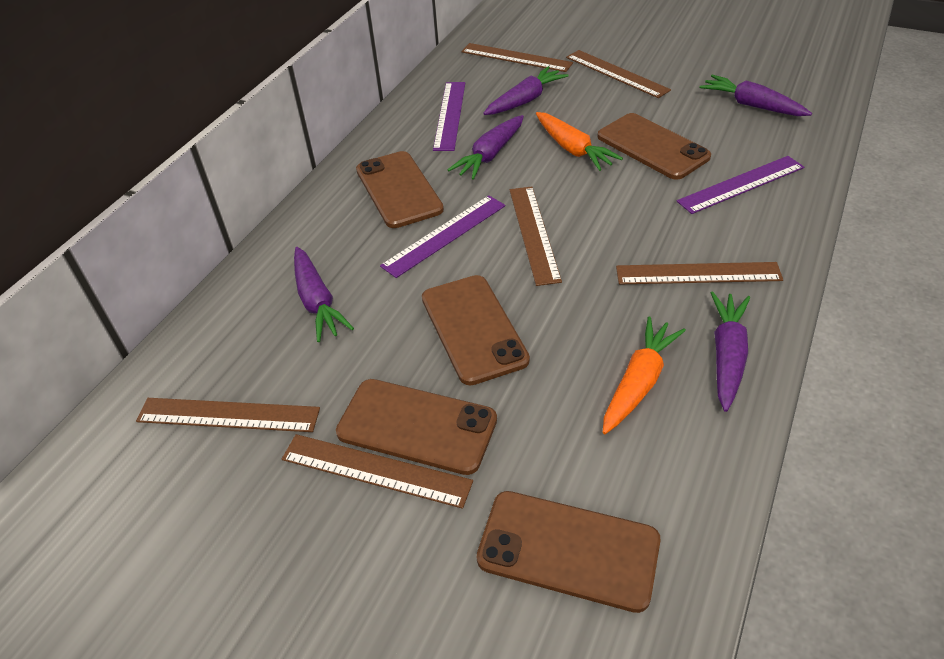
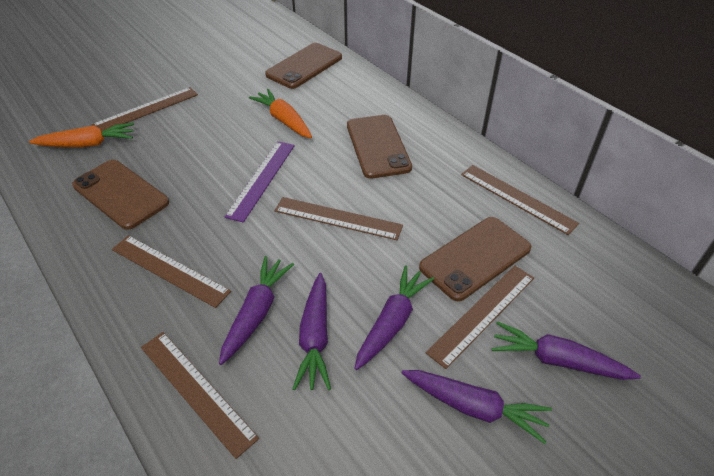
brown phone: 5 -> 4
purple ruler: 3 -> 1

